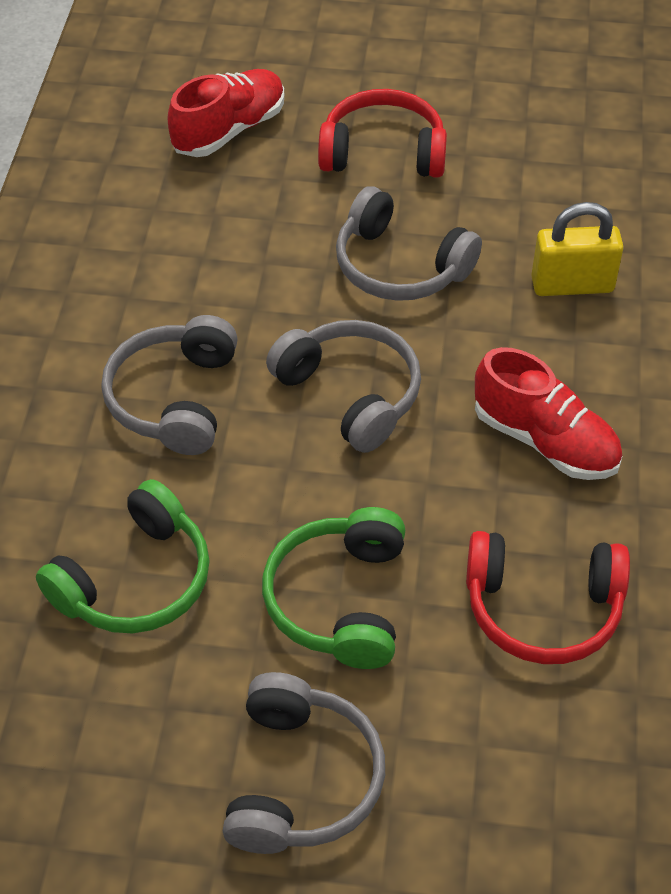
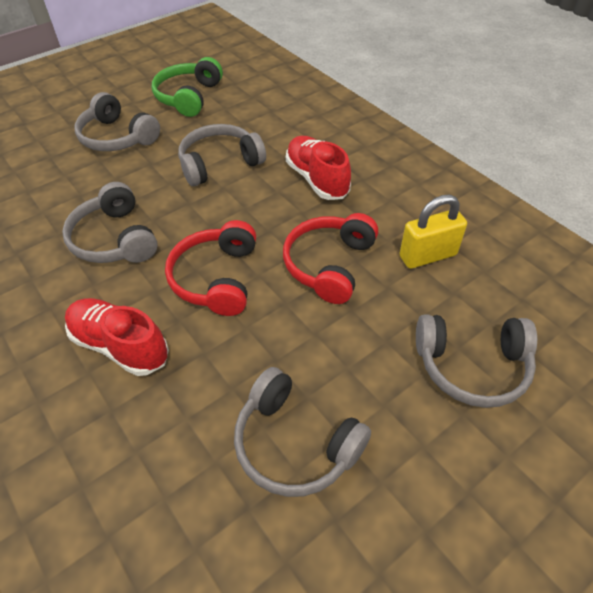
green headphones: 2 -> 1
grey headphones: 4 -> 5

